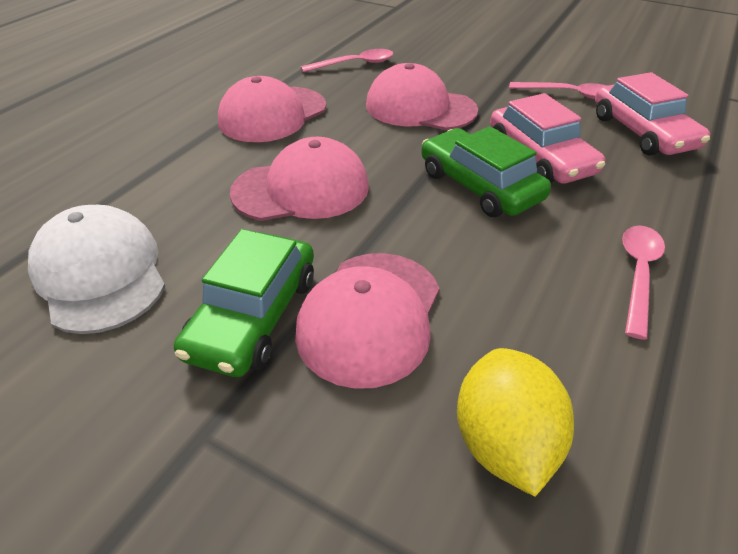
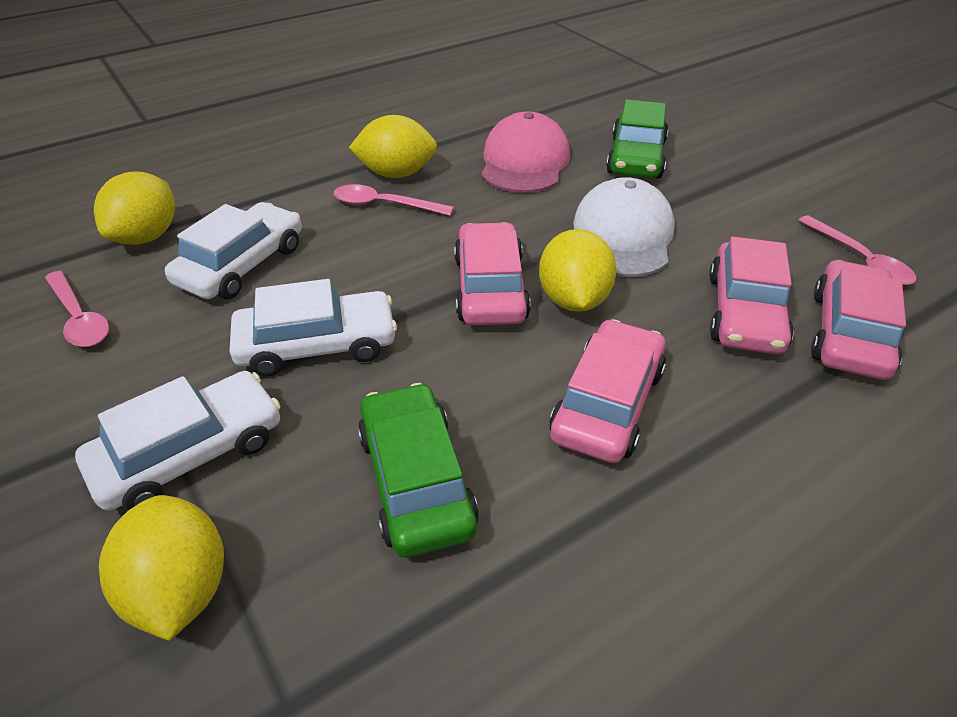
pink cap: 4 -> 1
pink car: 2 -> 4
white car: 0 -> 3
yellow lemon: 1 -> 4

